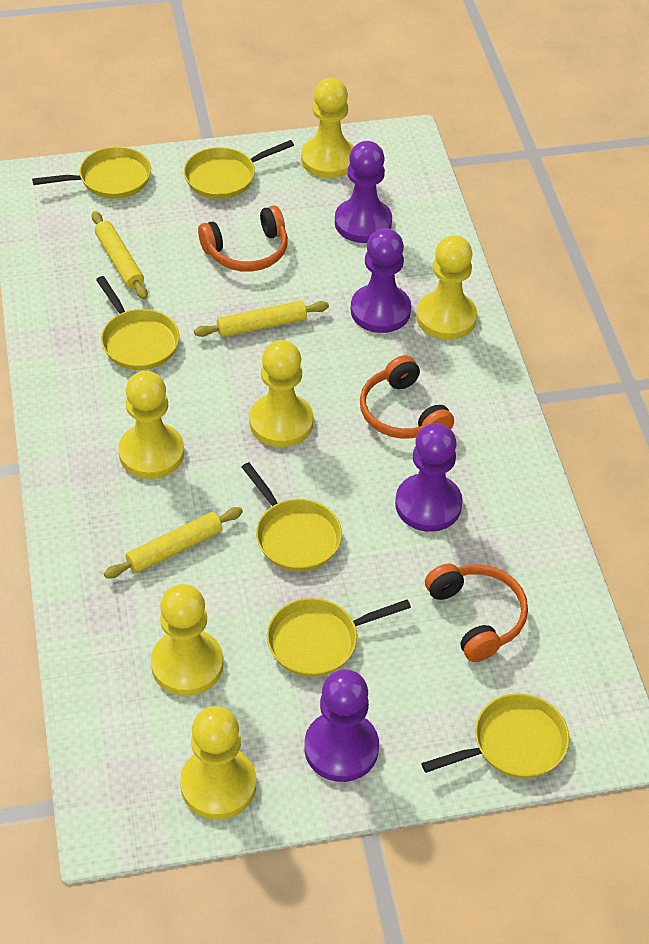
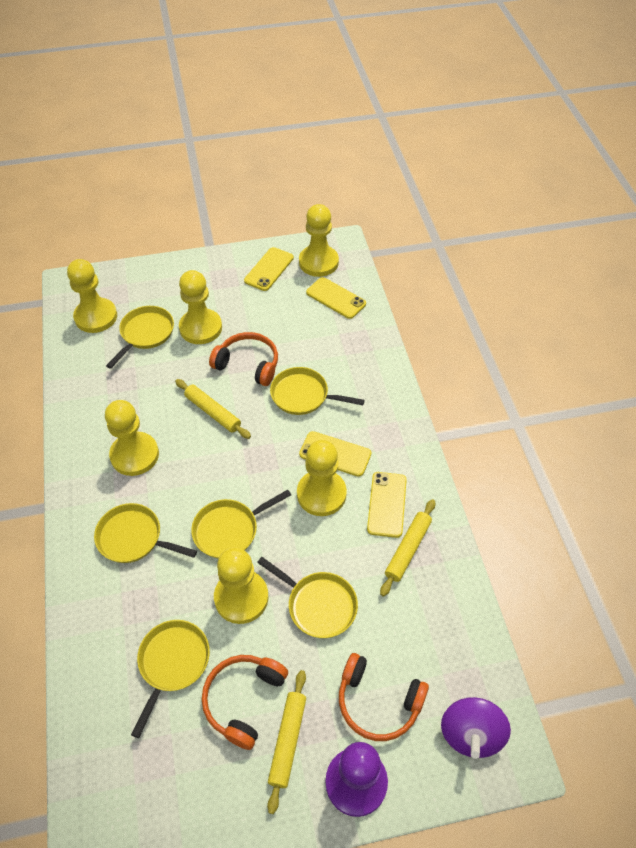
purple pawn: 4 -> 1
purple spinning top: 0 -> 1
yellow phone: 0 -> 4

